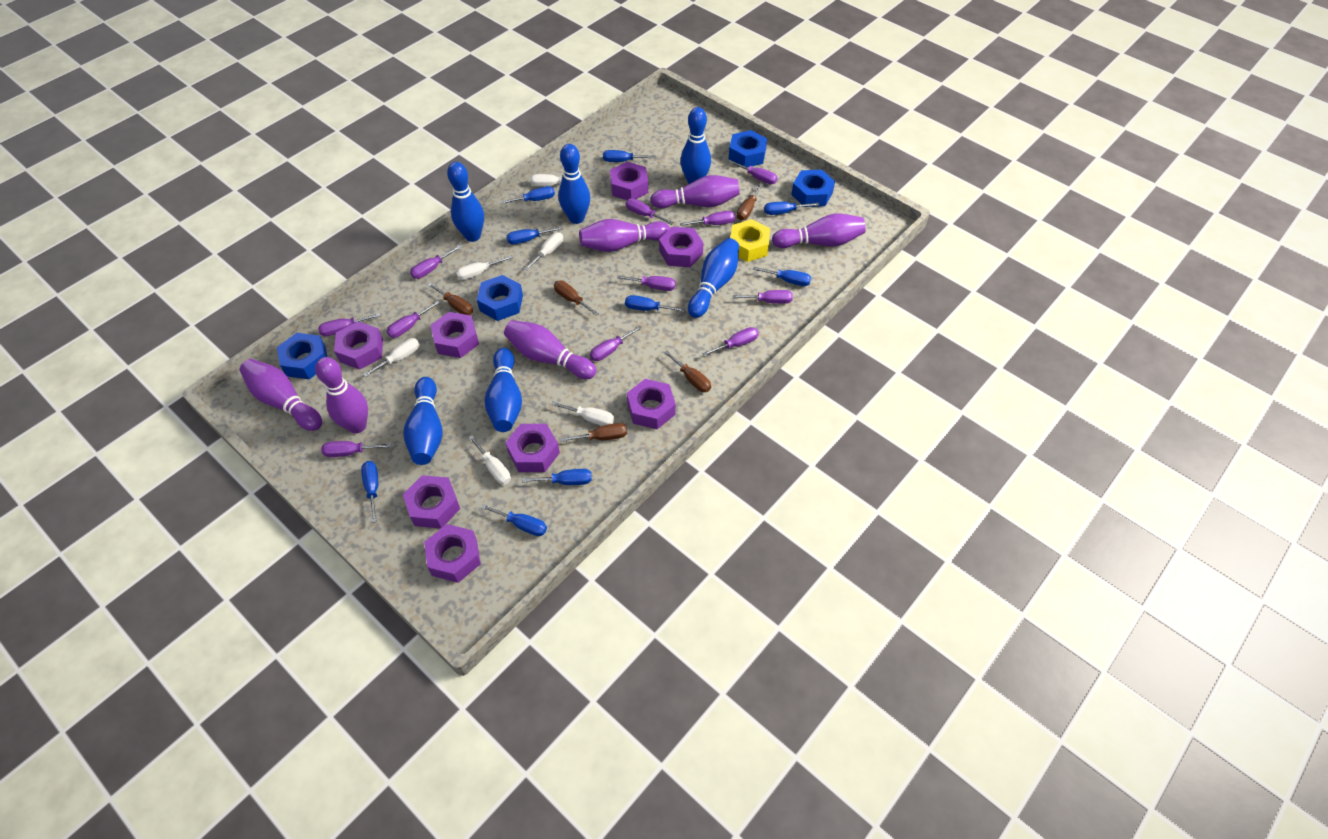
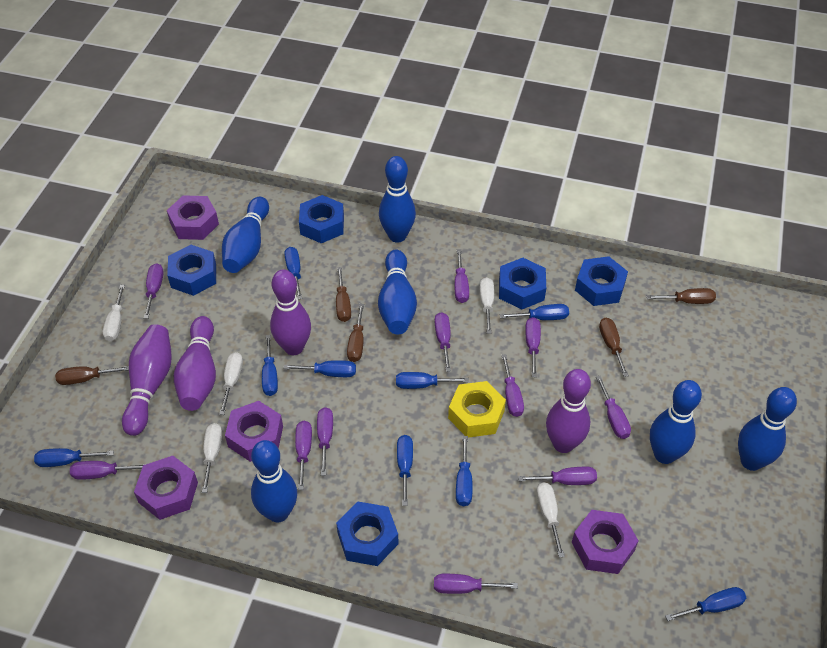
blue nut: 4 -> 5
purple bowling pin: 6 -> 4
purple nut: 8 -> 4
white screwdriver: 6 -> 5

